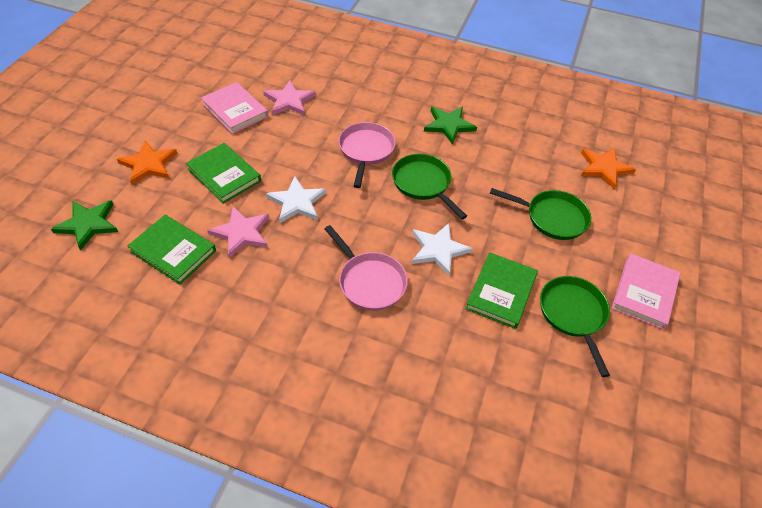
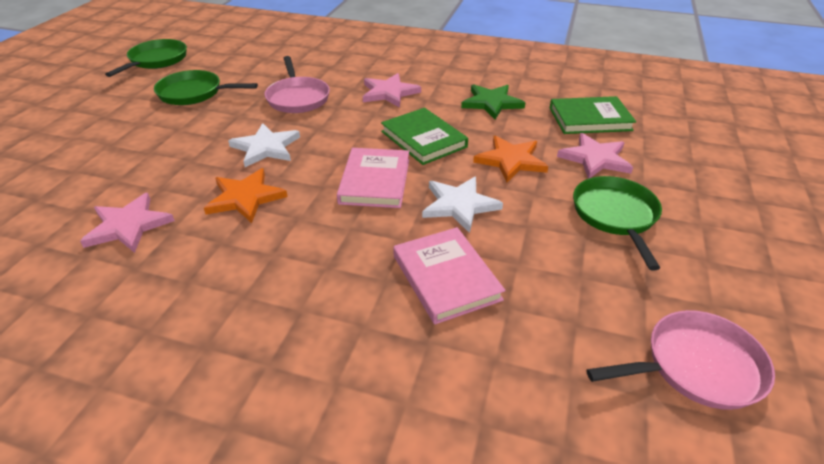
green book: 3 -> 2
green star: 2 -> 1
pink star: 2 -> 3

